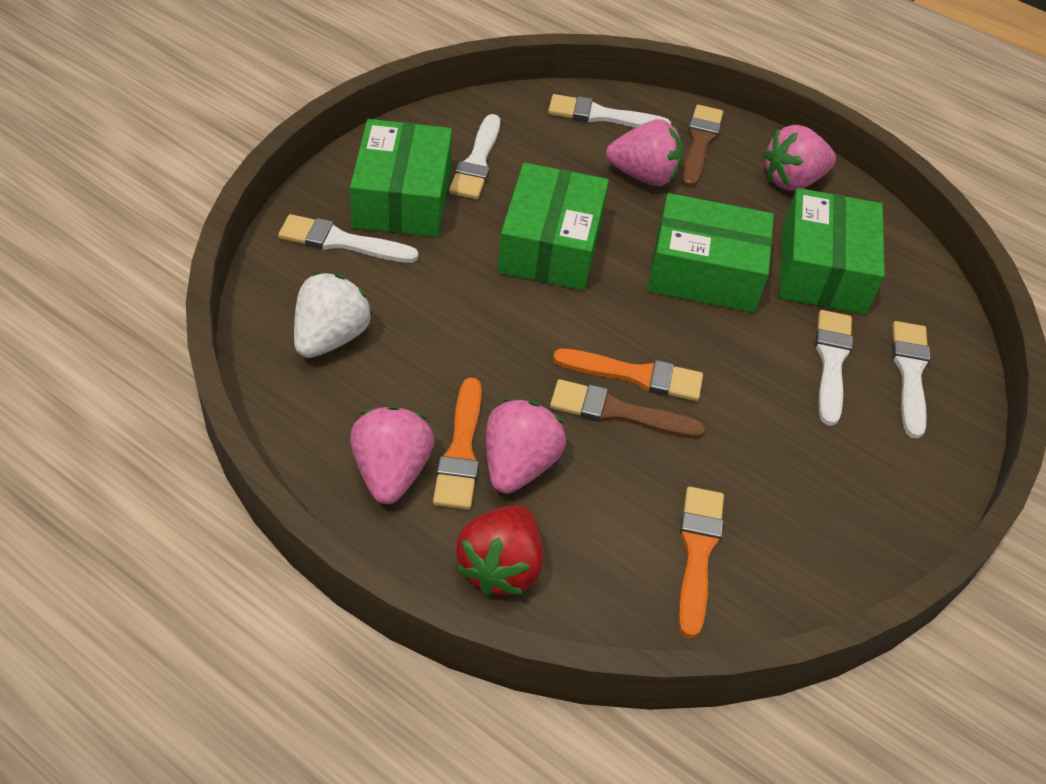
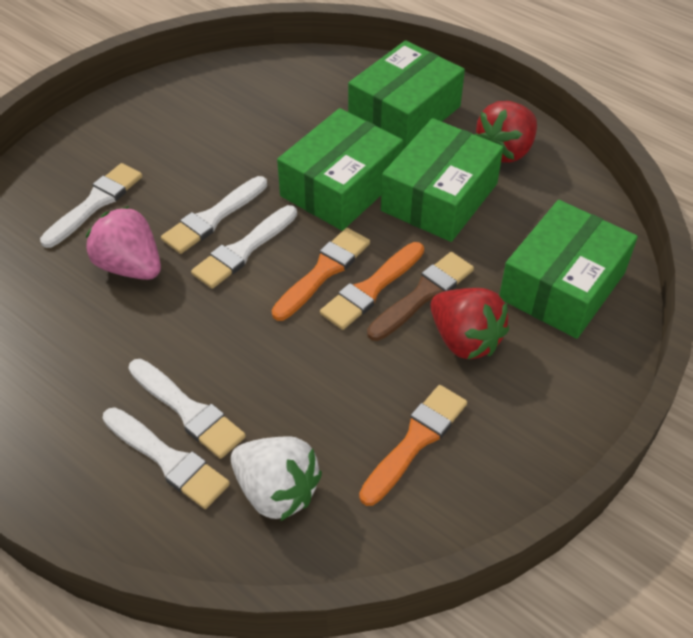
brown brush: 2 -> 1
pink strawberry: 4 -> 1
red strawberry: 1 -> 2

